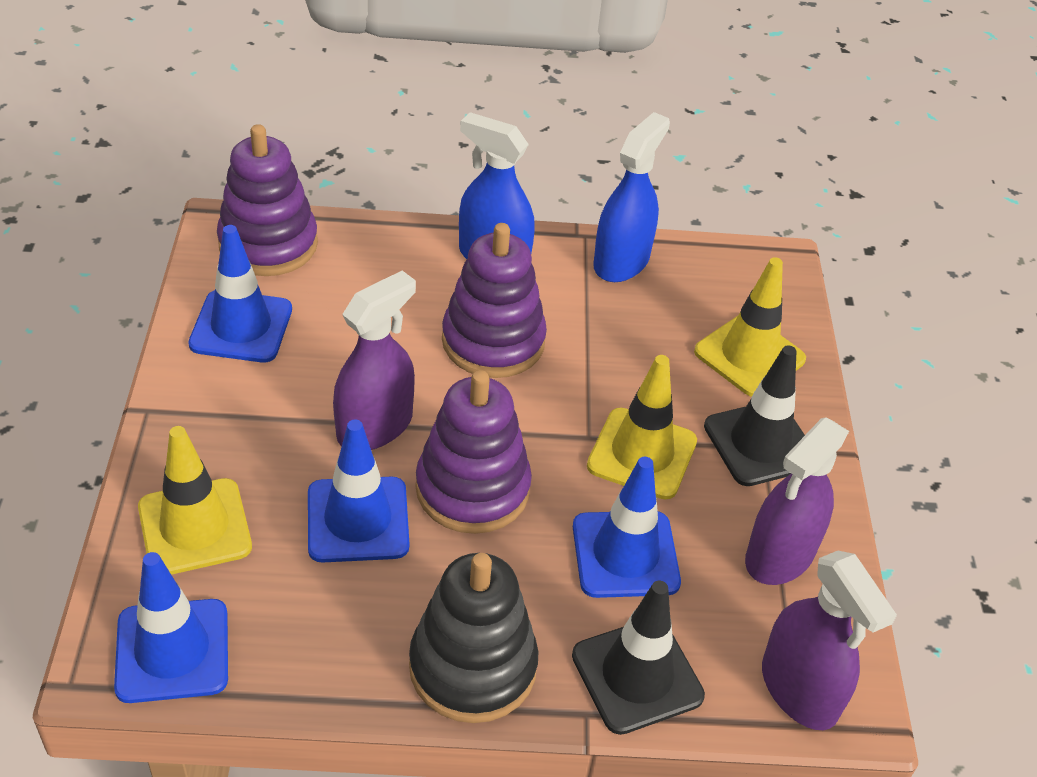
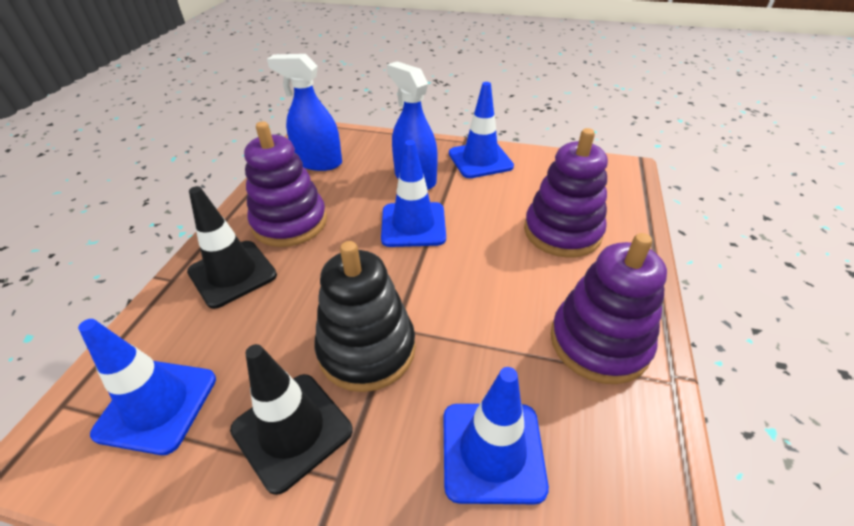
purple spray bottle: 3 -> 0
yellow traffic cone: 3 -> 0

